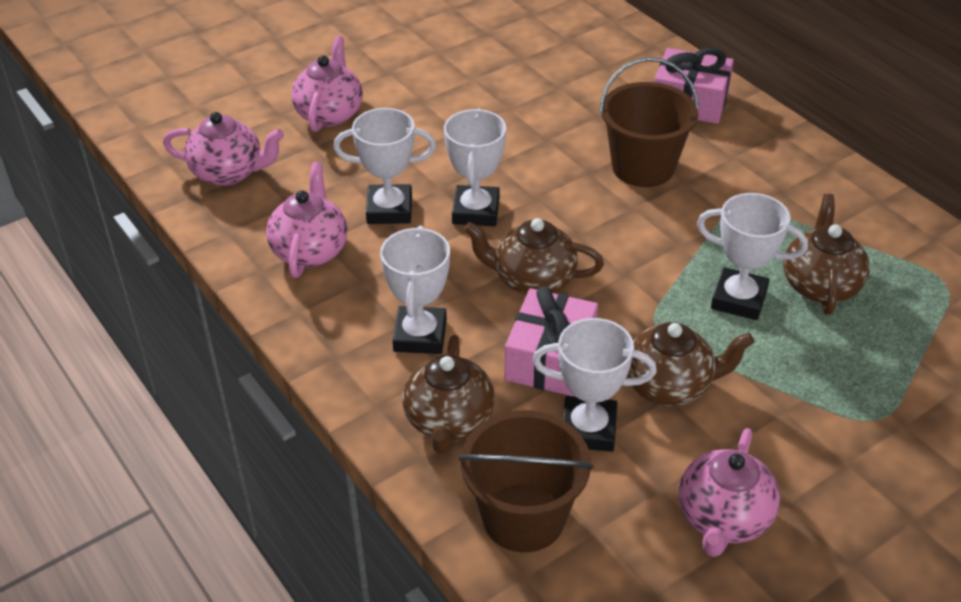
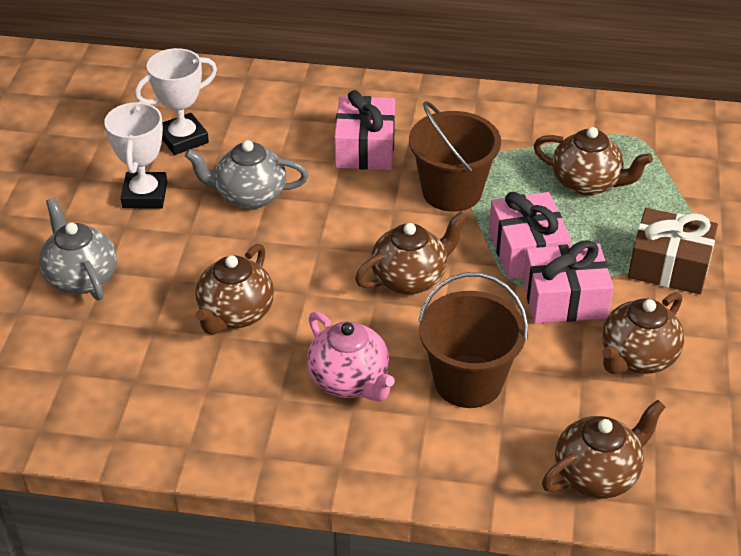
brown gift: 0 -> 1
brown teapot: 4 -> 5
grey teapot: 0 -> 2
pink gift: 2 -> 3
pink teapot: 4 -> 1
white trophy: 5 -> 2

